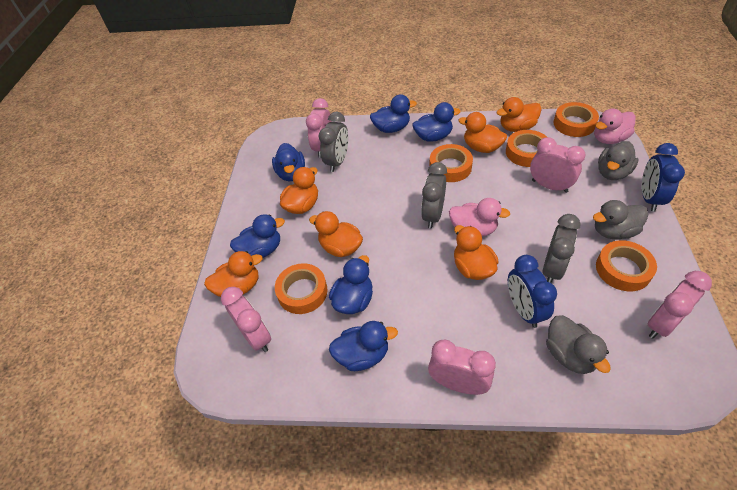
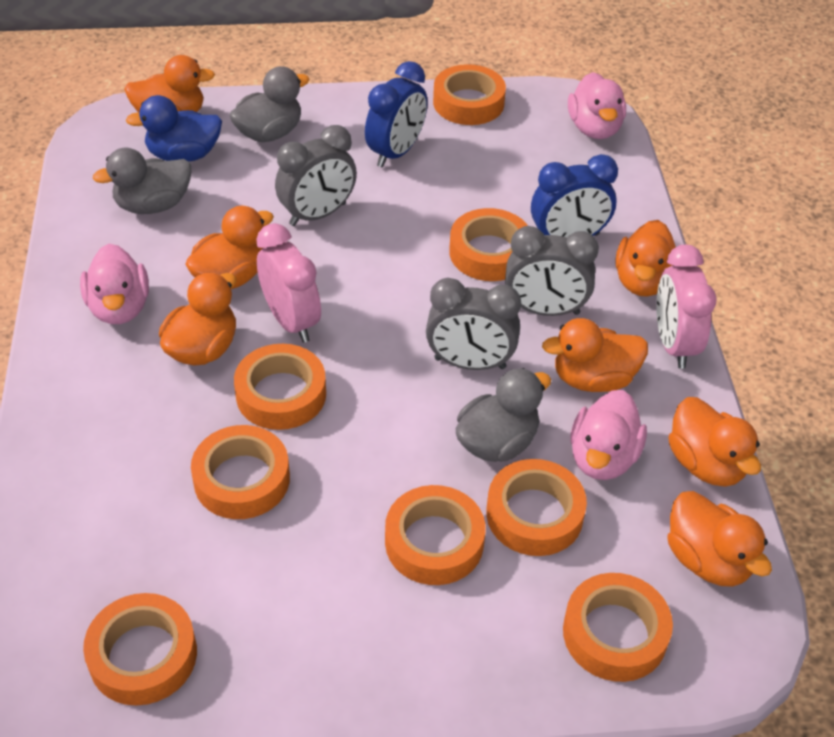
blue duck: 6 -> 1
orange duck: 6 -> 7
orange tape: 5 -> 8
pink clock: 5 -> 2
pink duck: 2 -> 3

